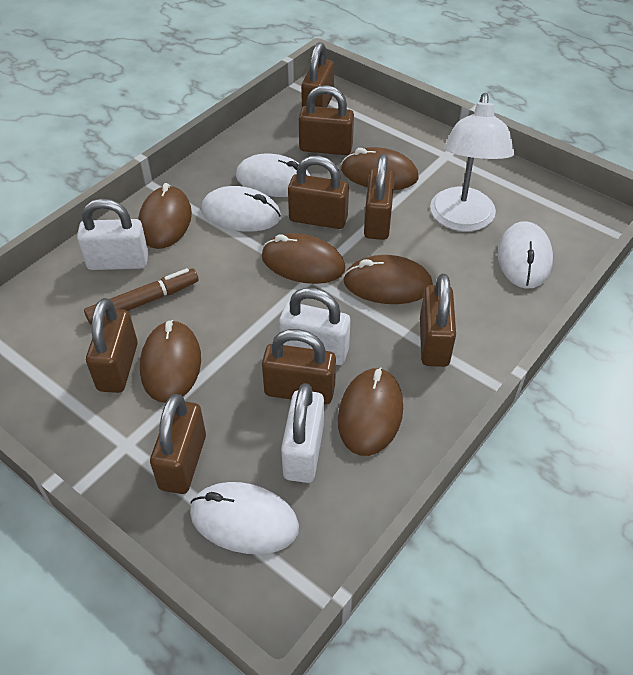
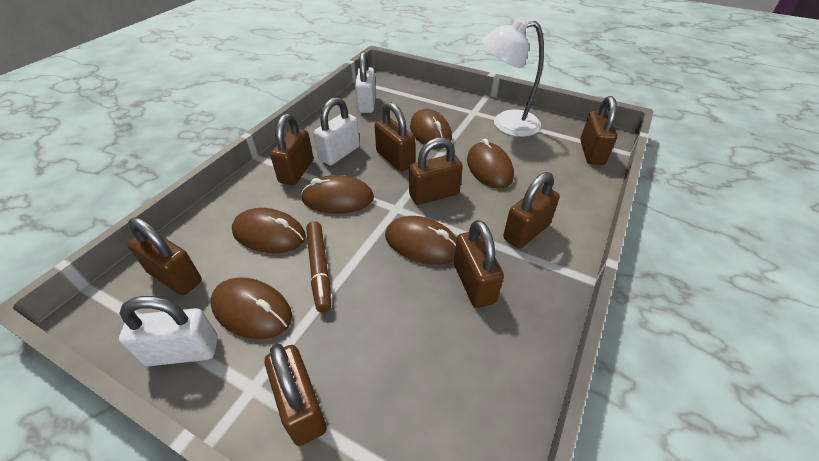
white mouse: 4 -> 0

